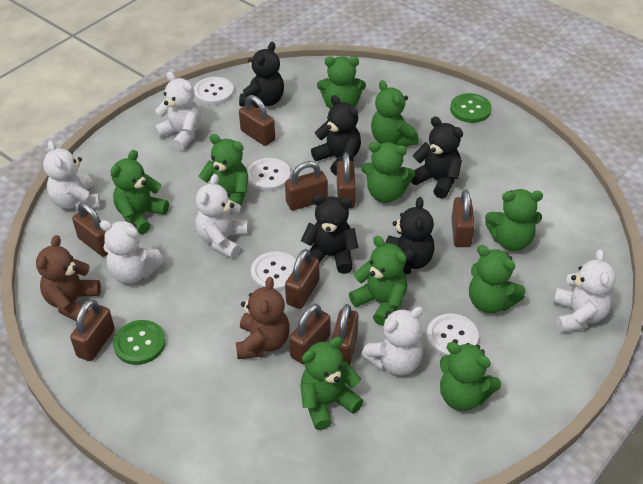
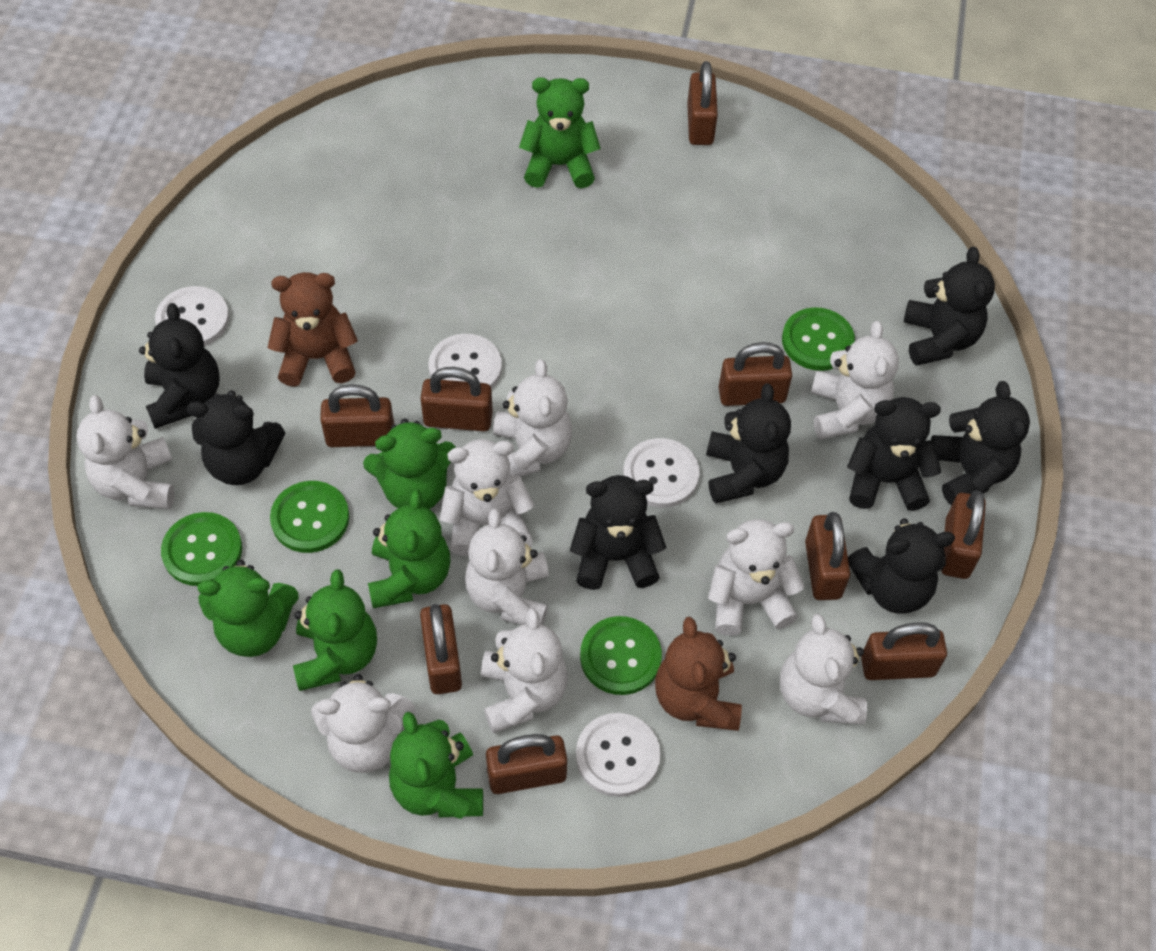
black teddy bear: 5 -> 8
green button: 2 -> 4
green teddy bear: 10 -> 6
white teddy bear: 6 -> 9

